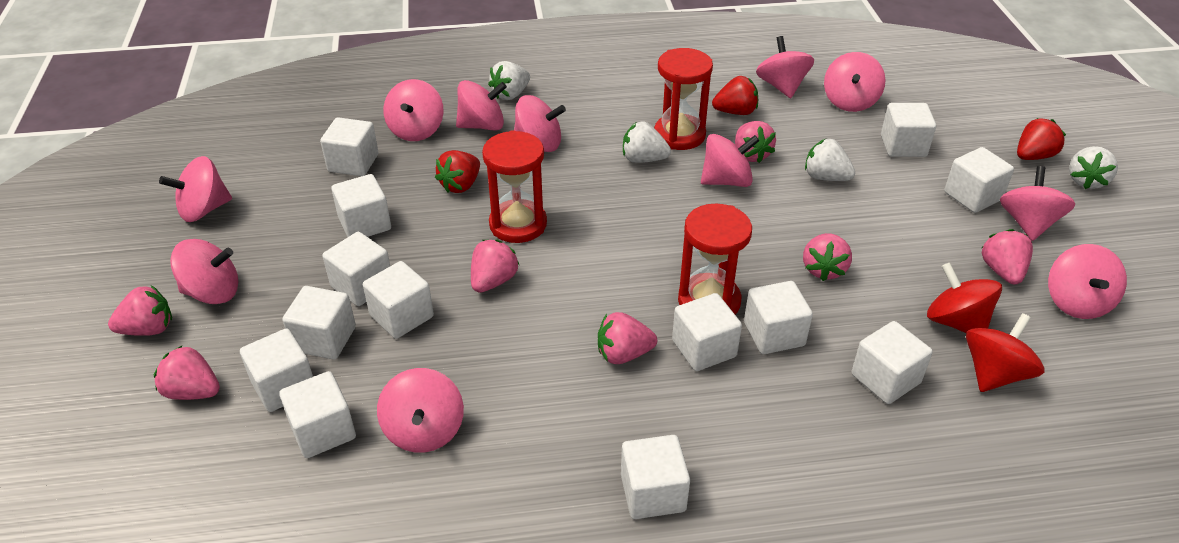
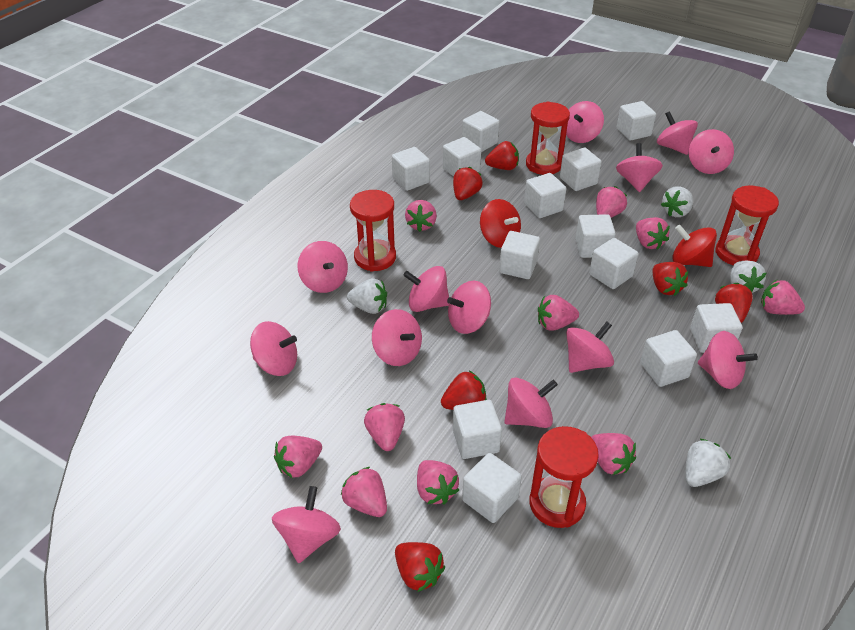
pink spinning top: 11 -> 13
pink strawberry: 7 -> 10
red hourglass: 3 -> 4
red strawberry: 3 -> 6

